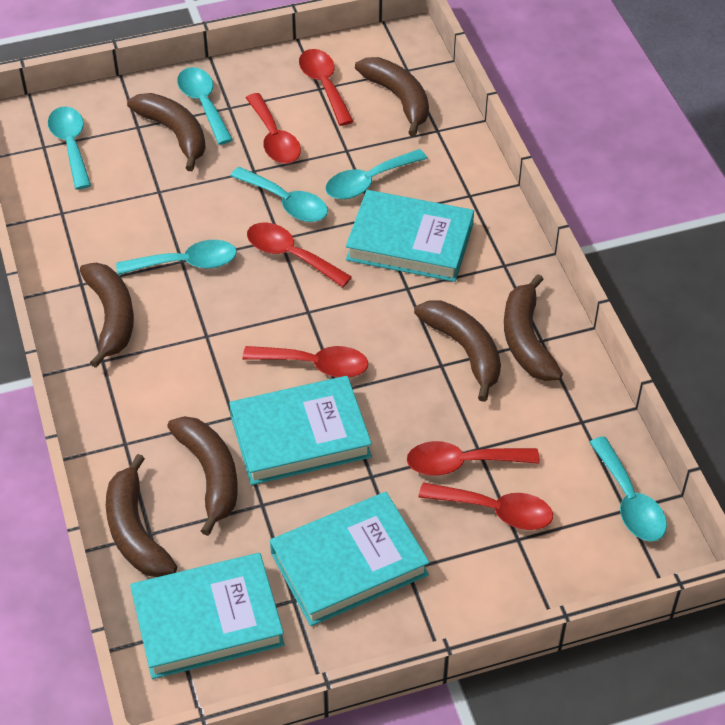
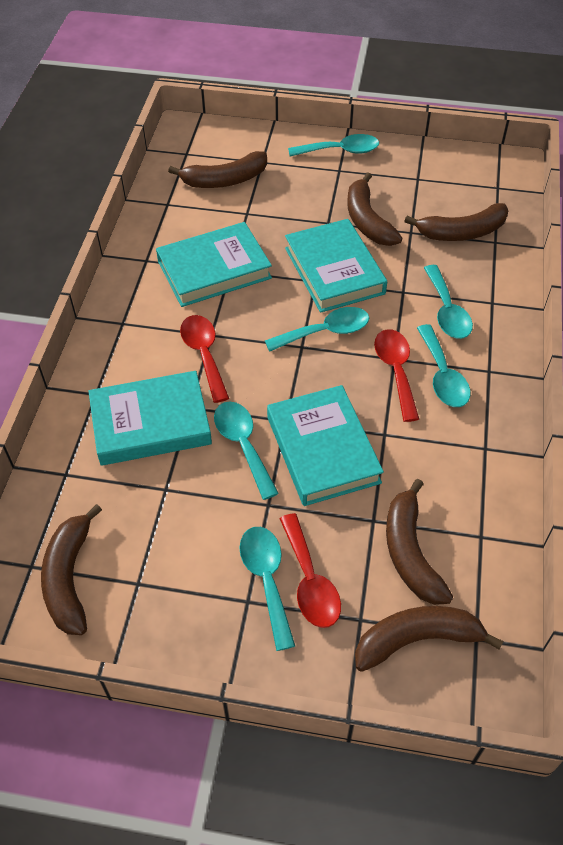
brown banana: 7 -> 6
red spoon: 6 -> 3

